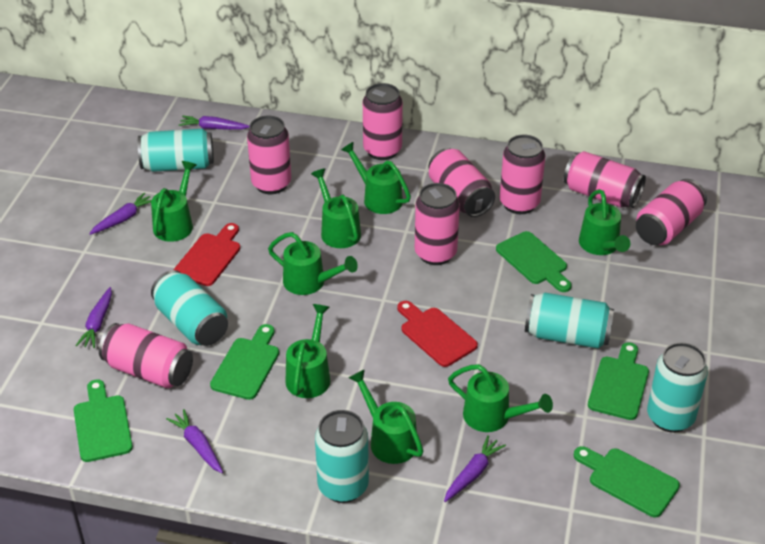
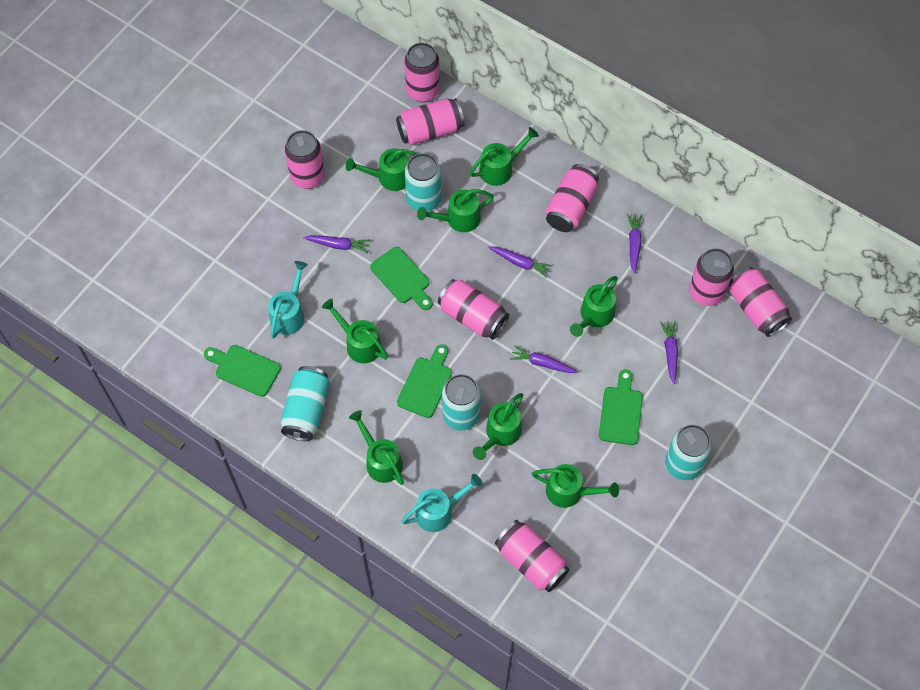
green cutting board: 5 -> 4
red cutting board: 2 -> 0
turquoise can: 5 -> 4
turquoise watering can: 0 -> 2

